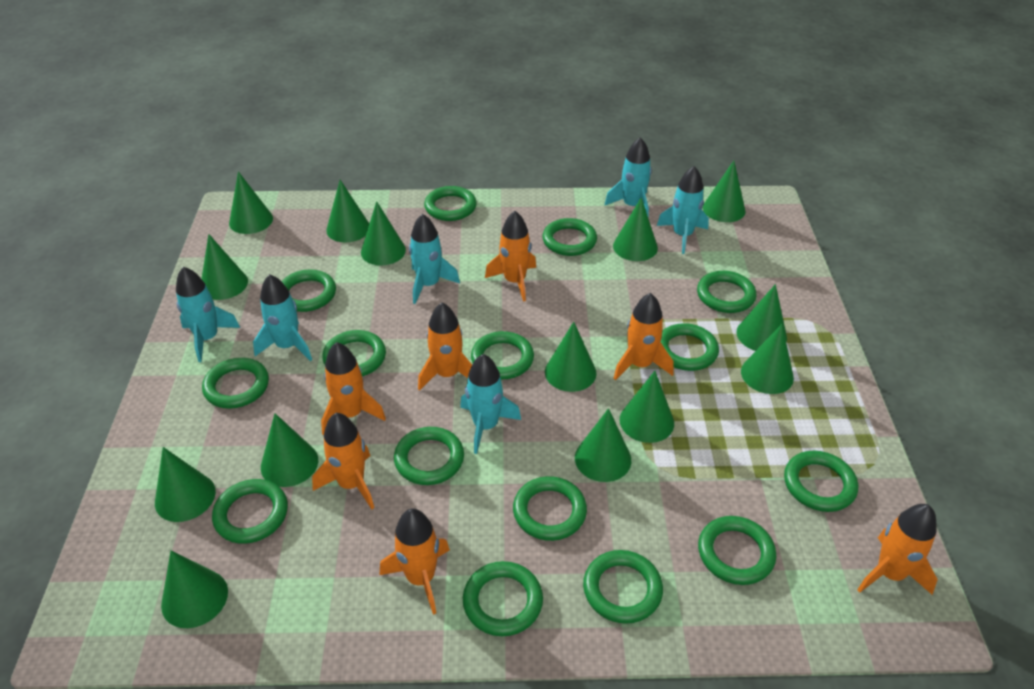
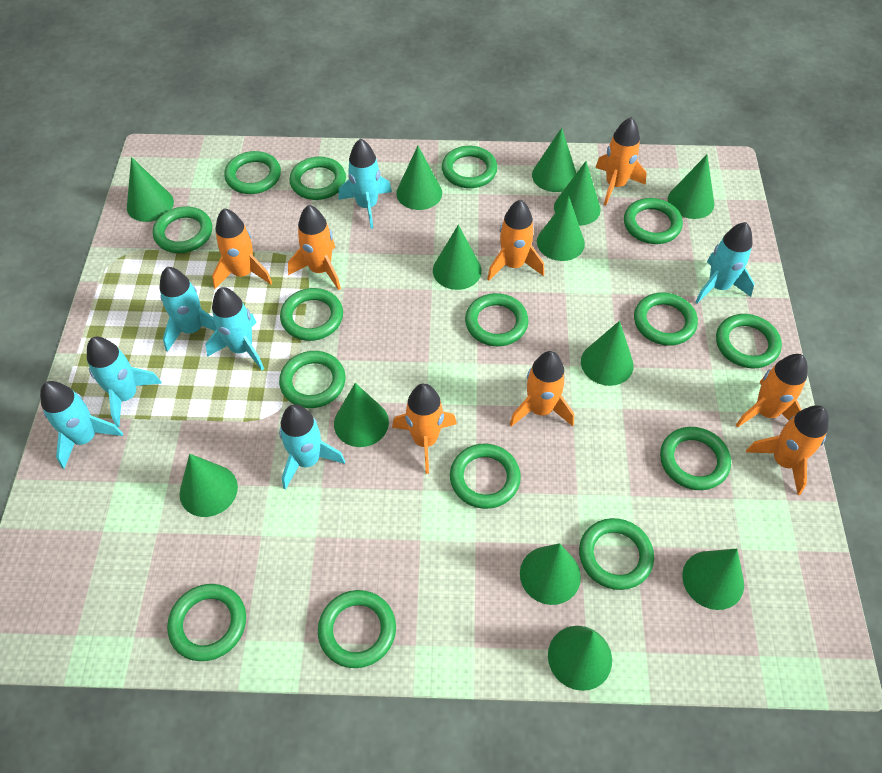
green cone: 14 -> 13
orange rocket: 7 -> 8
turquoise rocket: 6 -> 7

